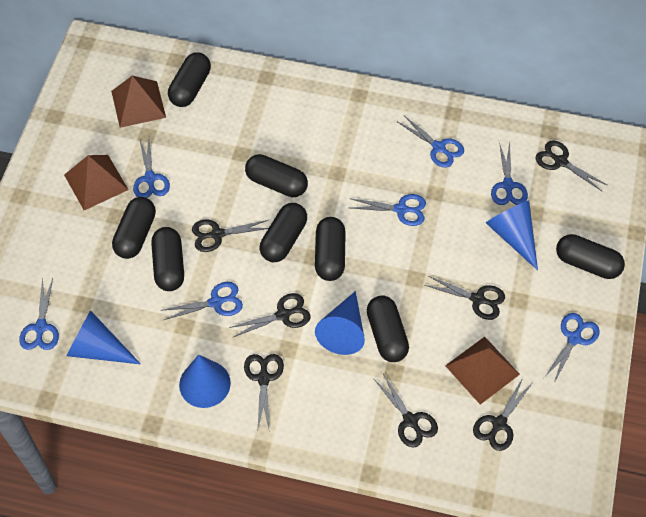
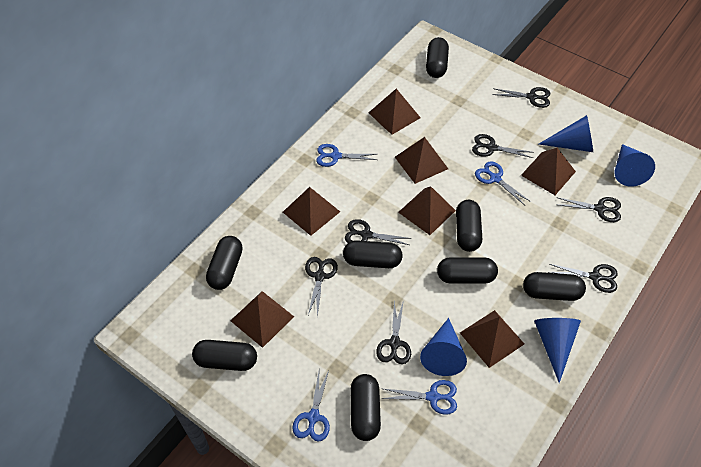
blue scissors: 7 -> 4
brown pyramid: 3 -> 7

